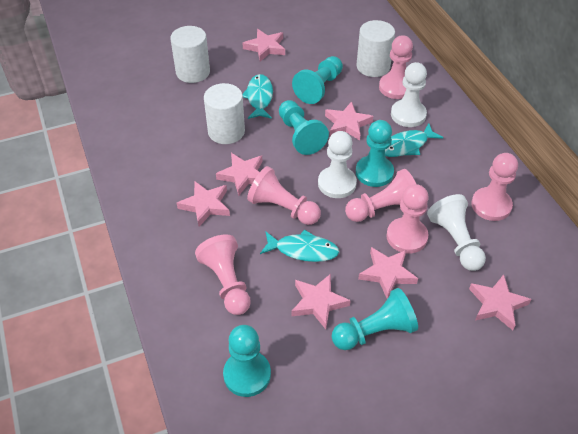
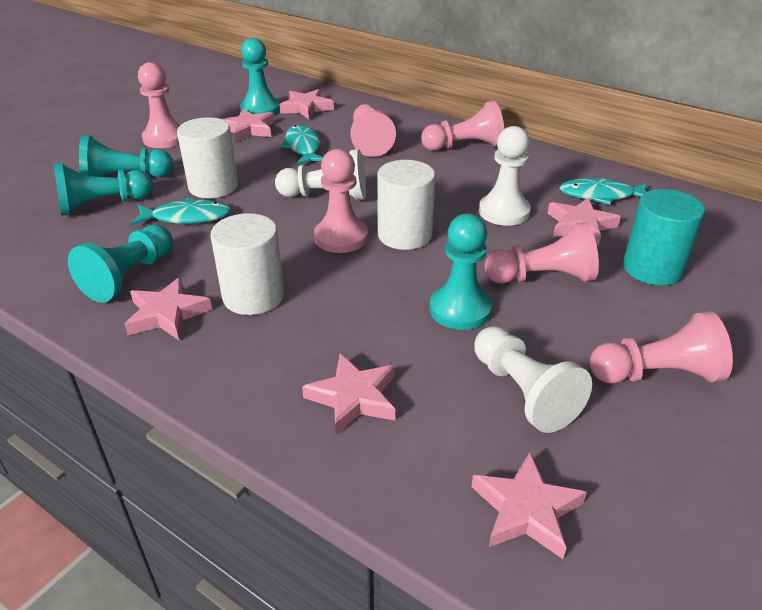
pink star: 7 -> 6
turquoise cylinder: 0 -> 1

